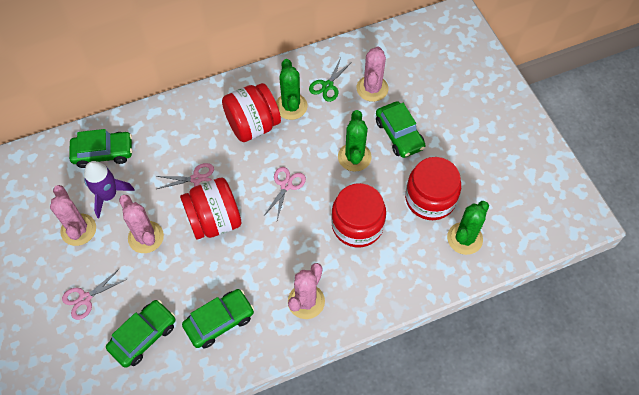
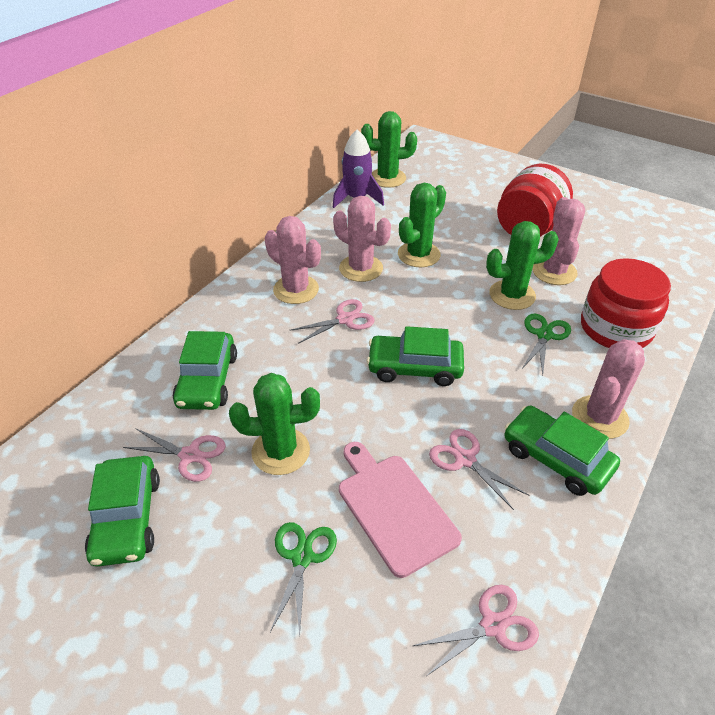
green cactus: 3 -> 4
green scissors: 1 -> 2
pink cutting board: 0 -> 1
pink scissors: 3 -> 4
red jar: 4 -> 2

